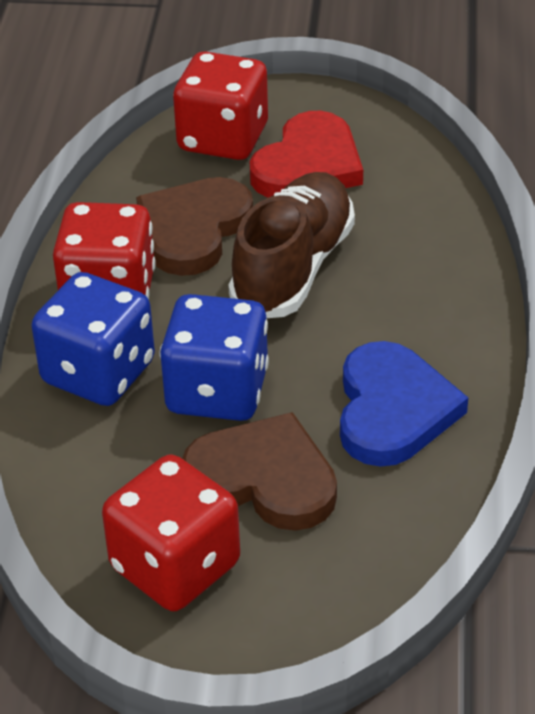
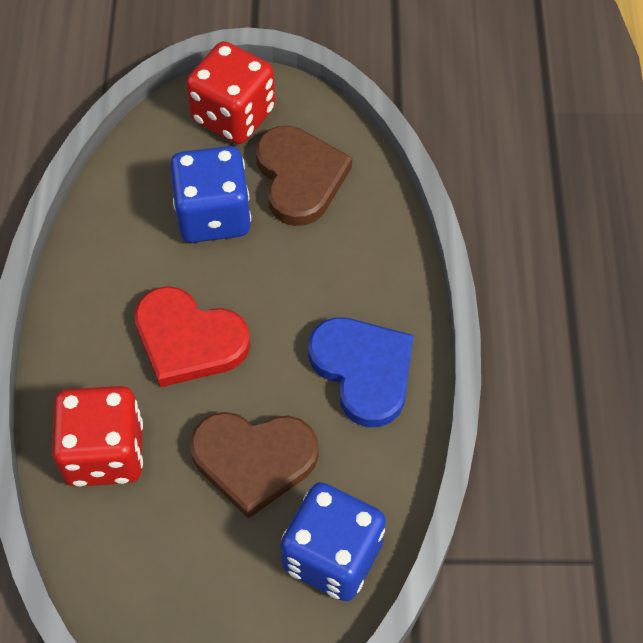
brown shoe: 1 -> 0
red dice: 3 -> 2

